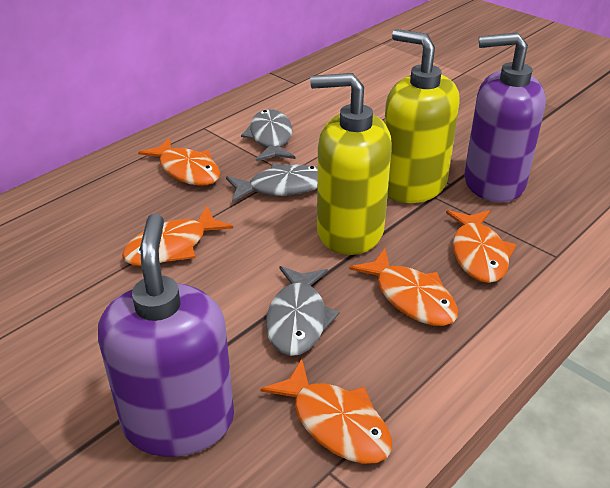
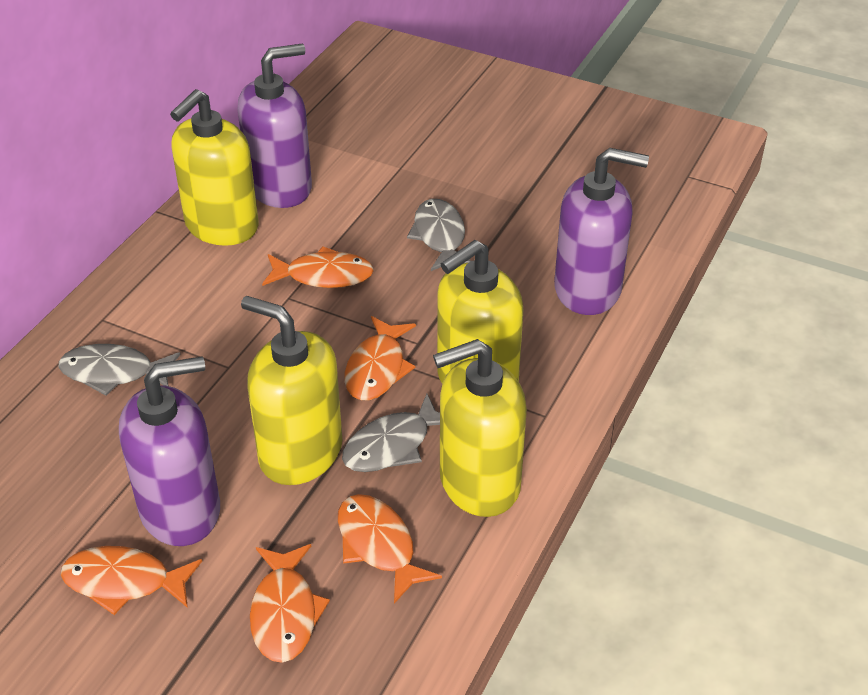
purple soap dispenser: 2 -> 3
yellow soap dispenser: 2 -> 4

